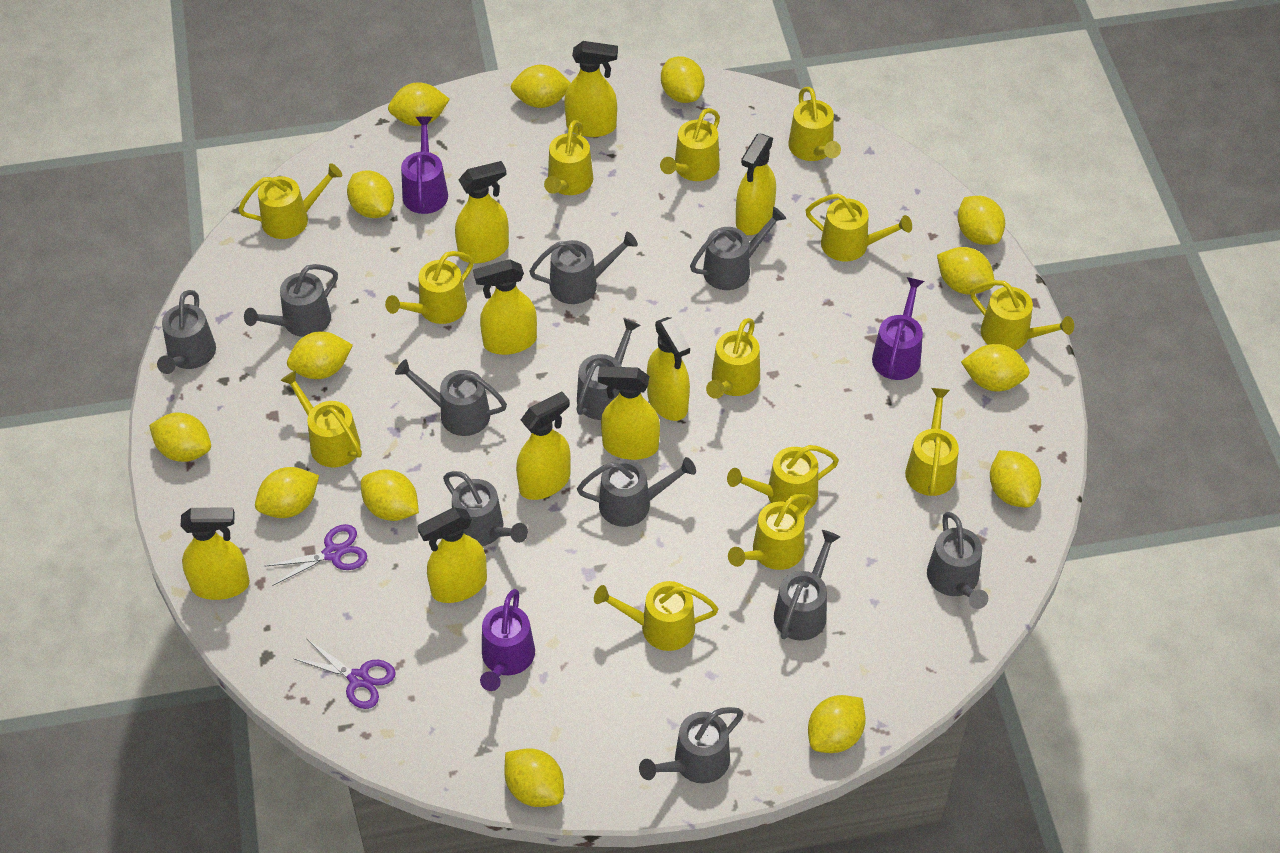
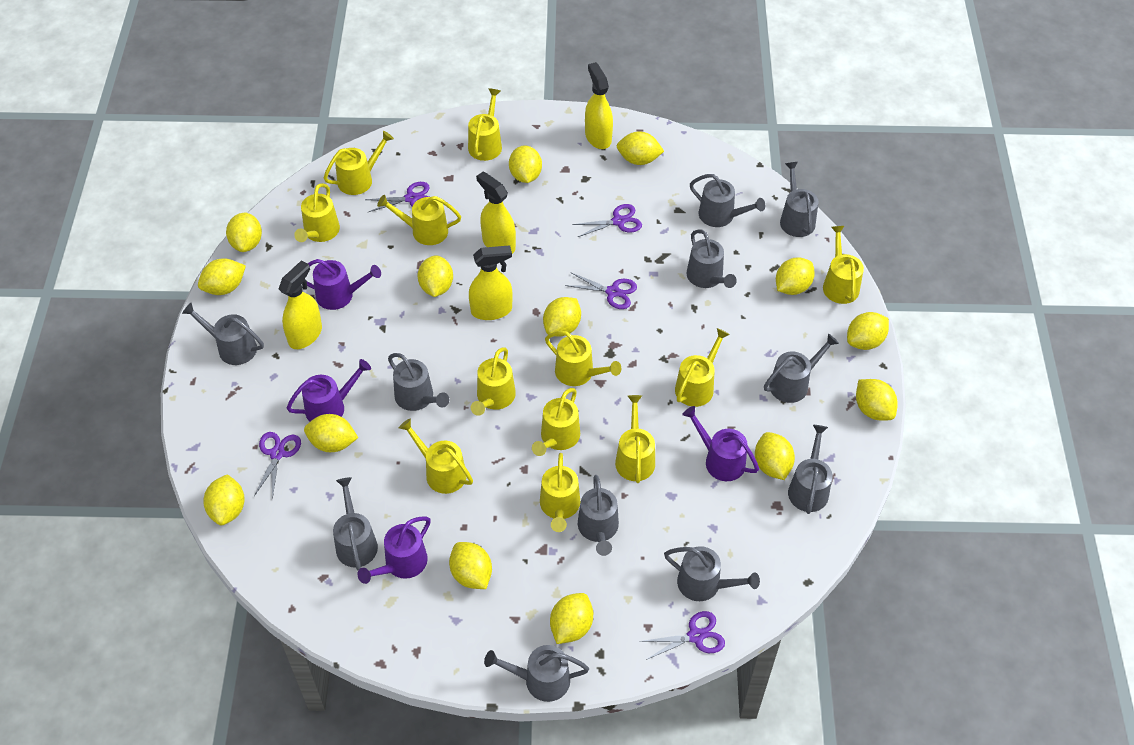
purple scissors: 2 -> 5
purple watering can: 3 -> 4
yellow spray bottle: 9 -> 4
yellow watering can: 13 -> 12

